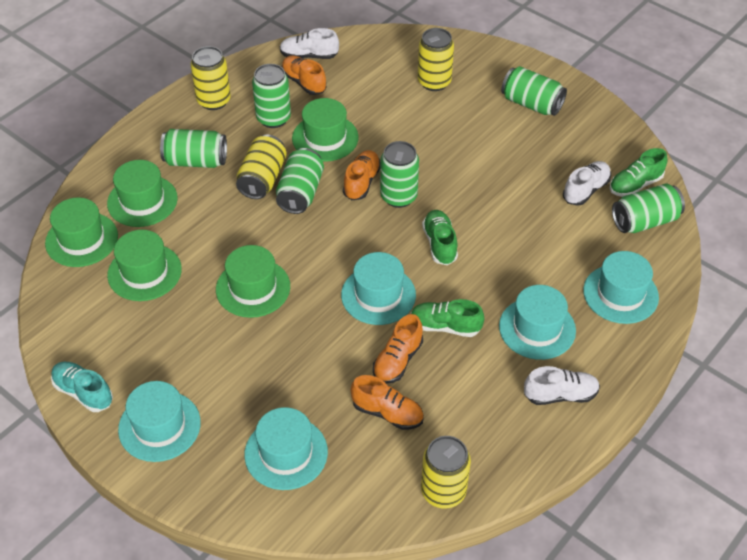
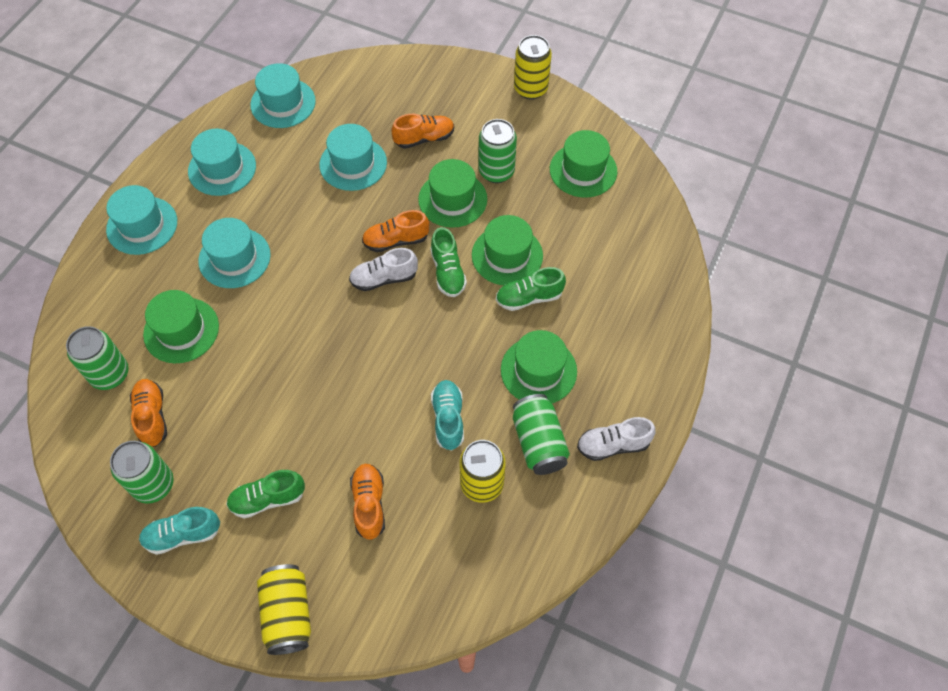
green can: 6 -> 4
turquoise shoe: 1 -> 2
white shoe: 3 -> 2
yellow can: 4 -> 3

